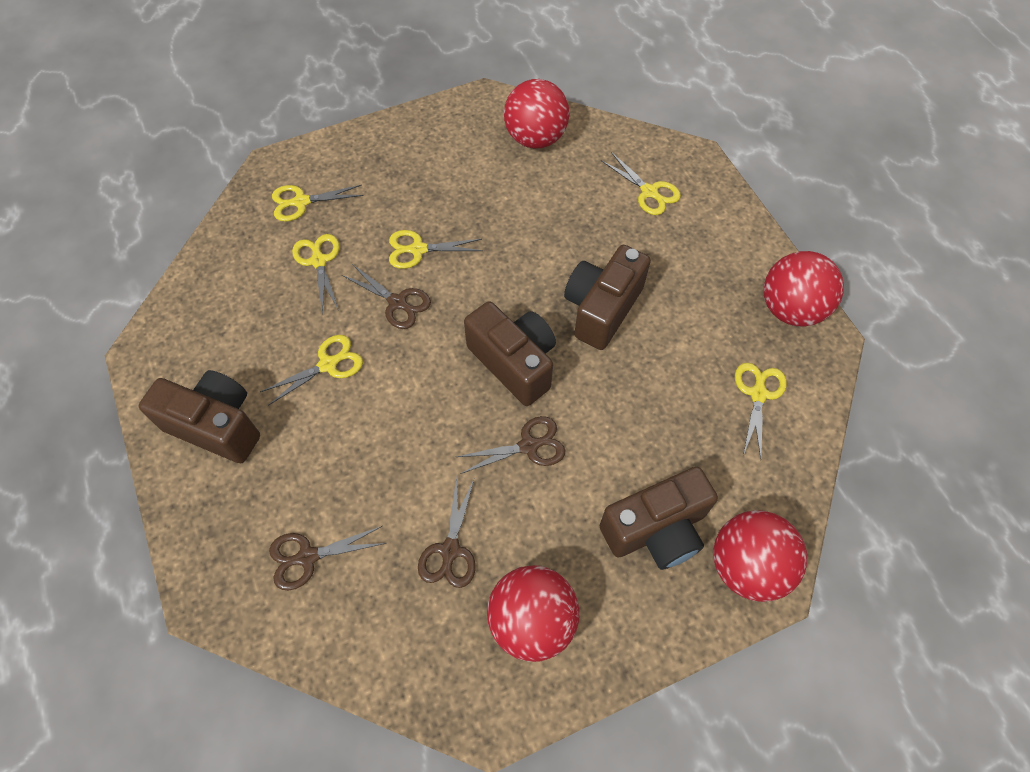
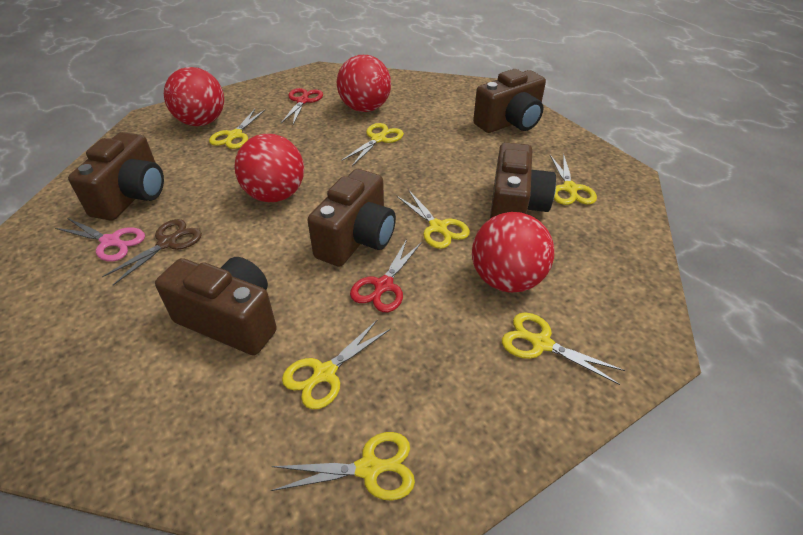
brown camera: 4 -> 5
brown scissors: 4 -> 1
pink scissors: 0 -> 1
red scissors: 0 -> 2
yellow scissors: 6 -> 7

